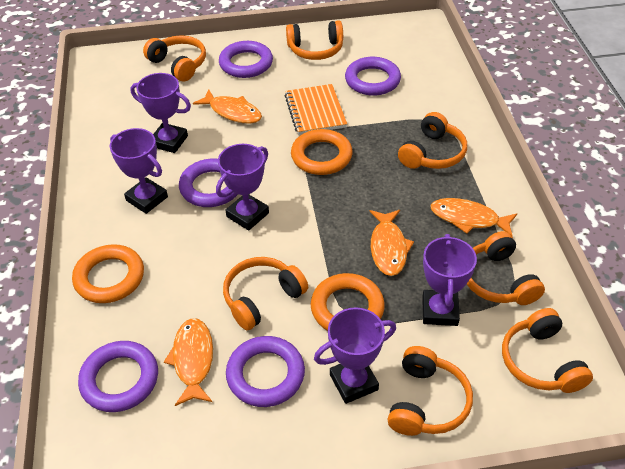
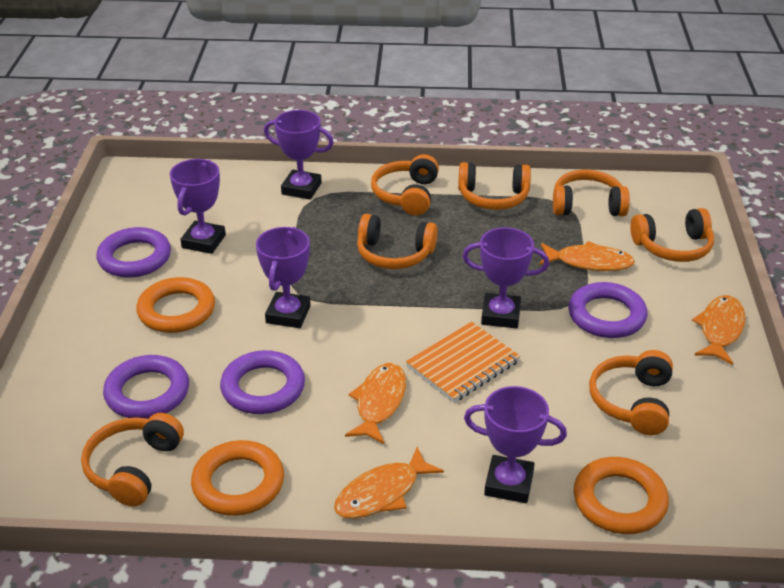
purple ring: 5 -> 4

